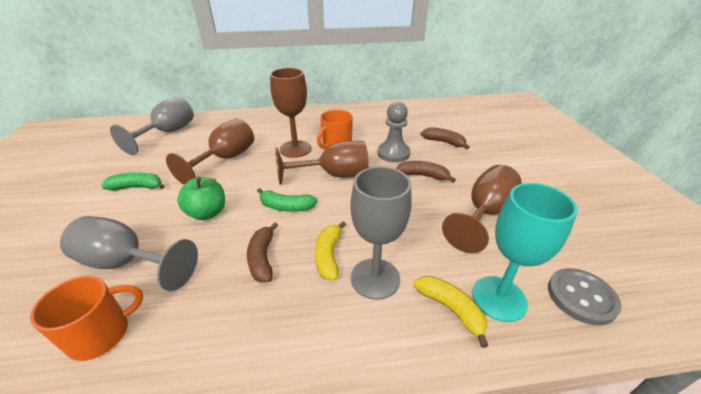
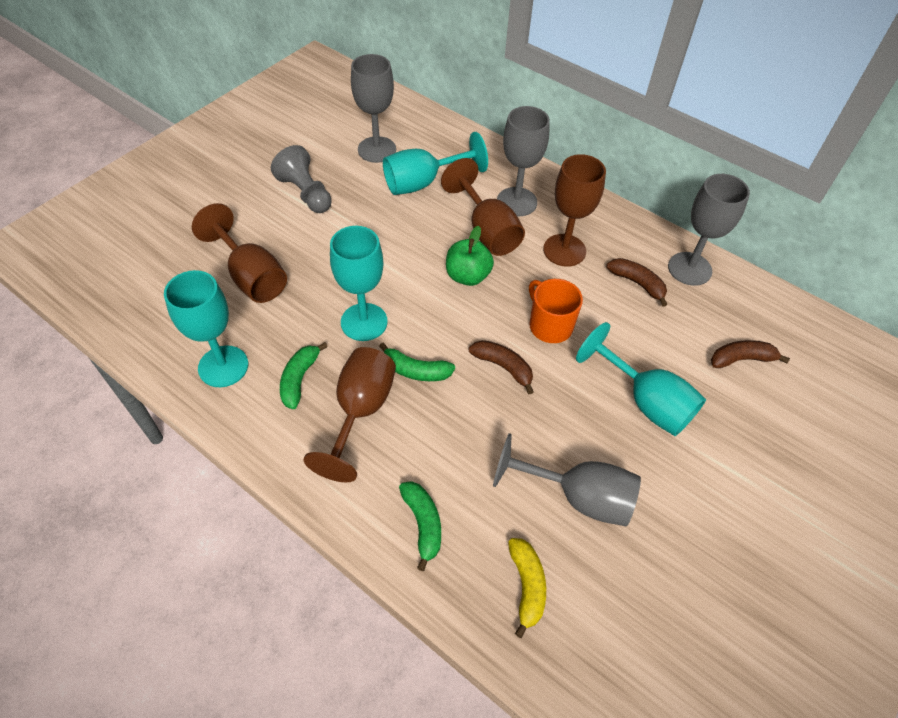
green banana: 2 -> 3
grey button: 1 -> 0
grey goblet: 3 -> 4
orange mug: 2 -> 1
turquoise goblet: 1 -> 4
yellow banana: 2 -> 1

